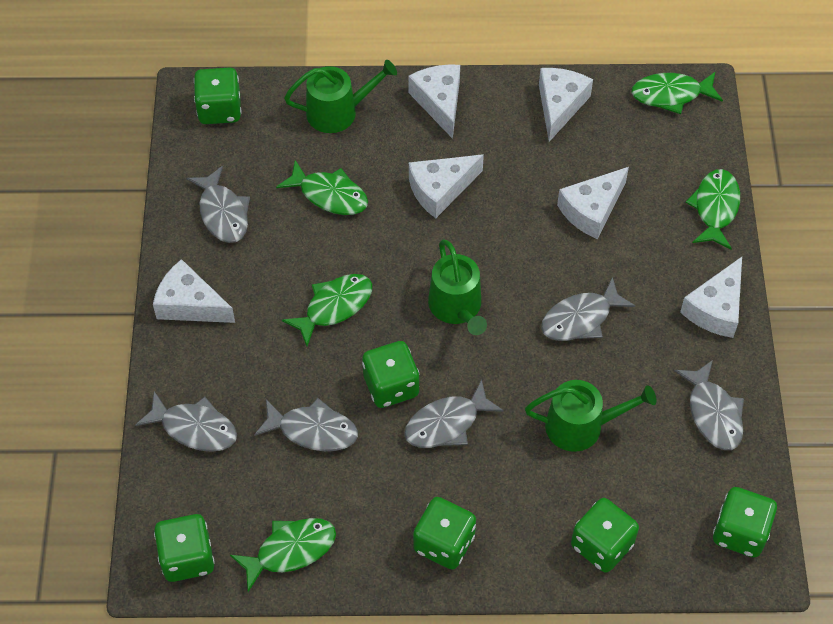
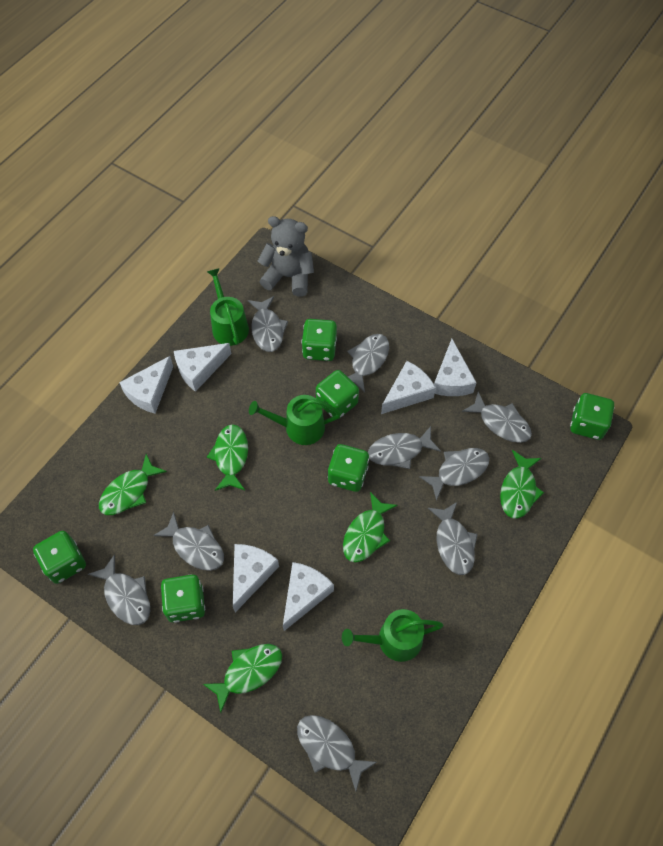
grey fish: 6 -> 9
grey teddy bear: 0 -> 1

